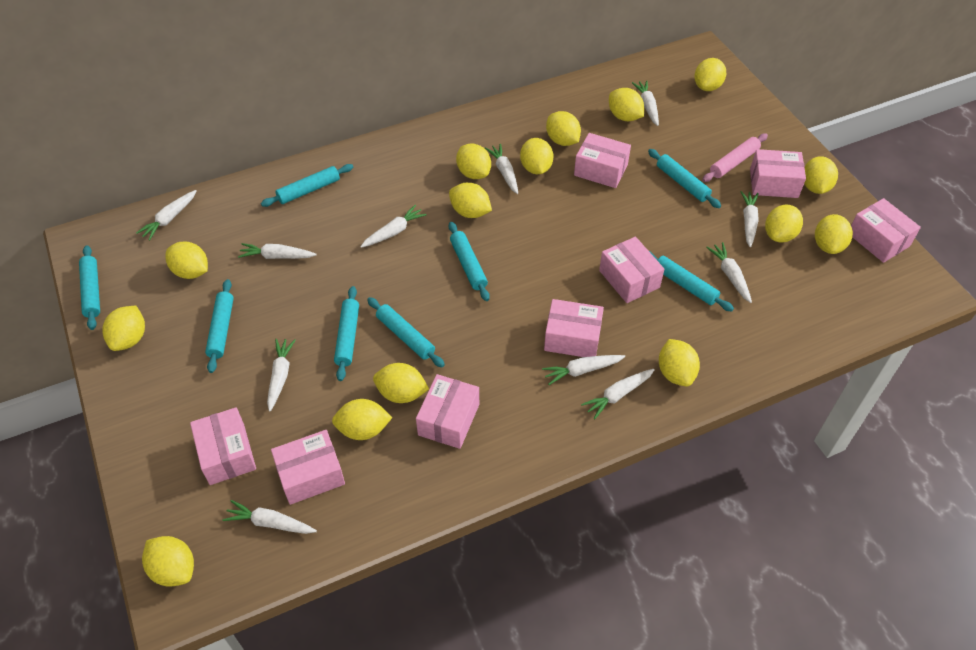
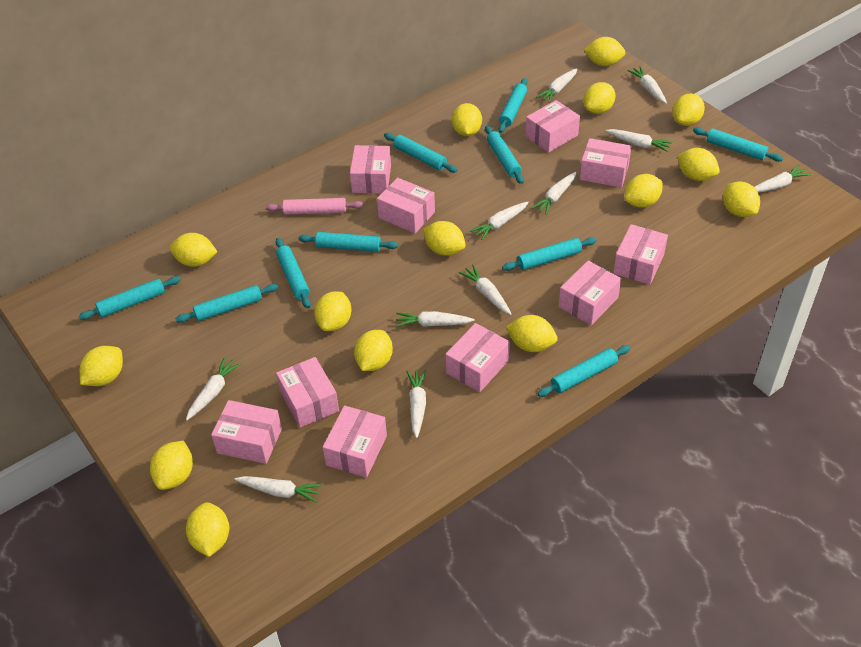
pink box: 8 -> 10
turquoise rolling pin: 8 -> 10

